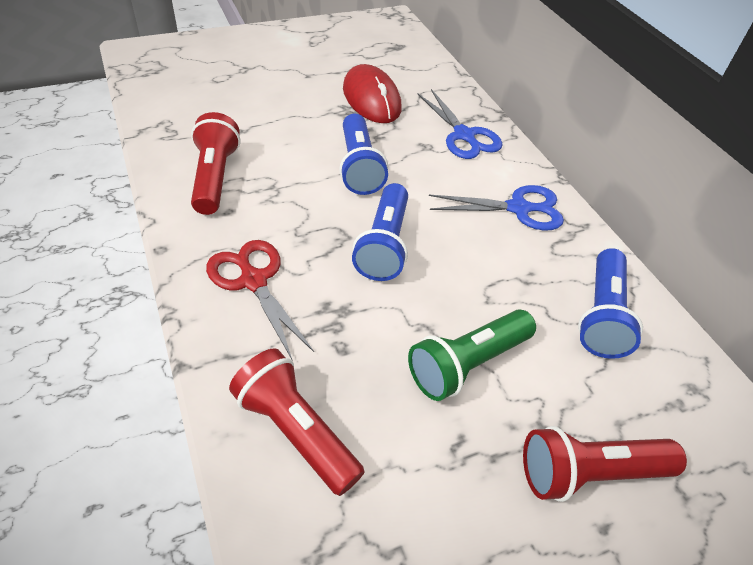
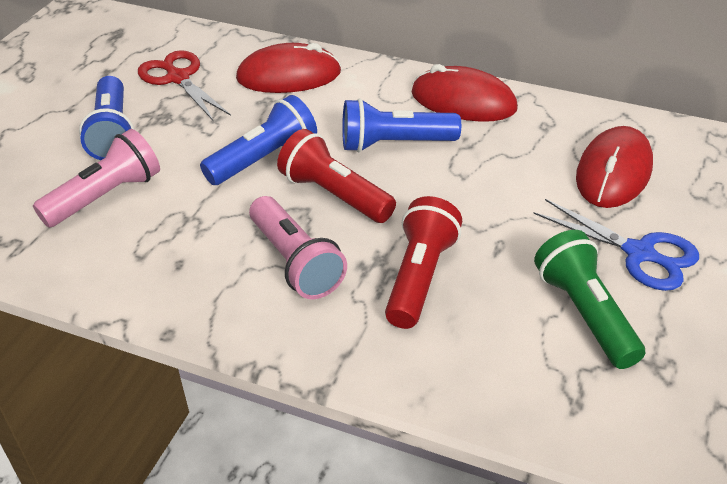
blue scissors: 2 -> 1
pink flashlight: 0 -> 2
red flashlight: 3 -> 2
red mouse: 1 -> 3

